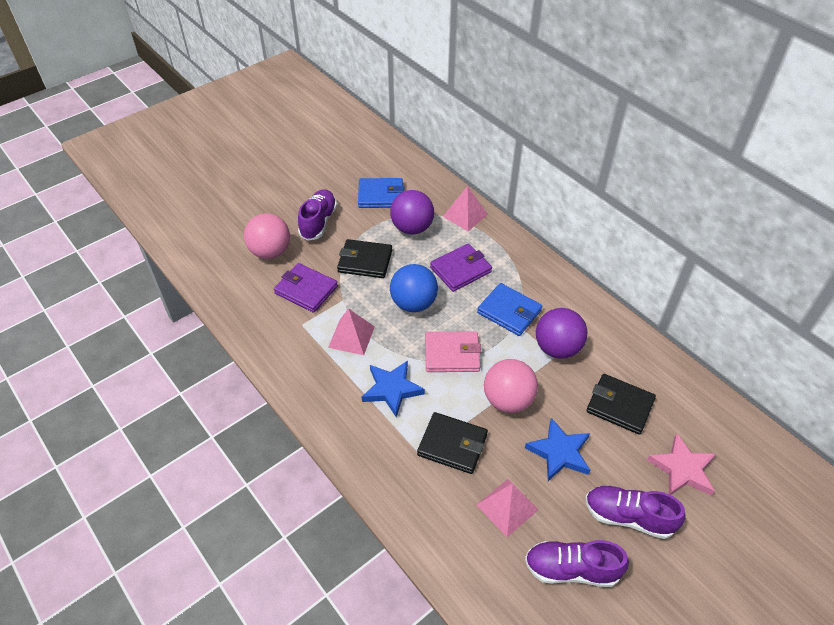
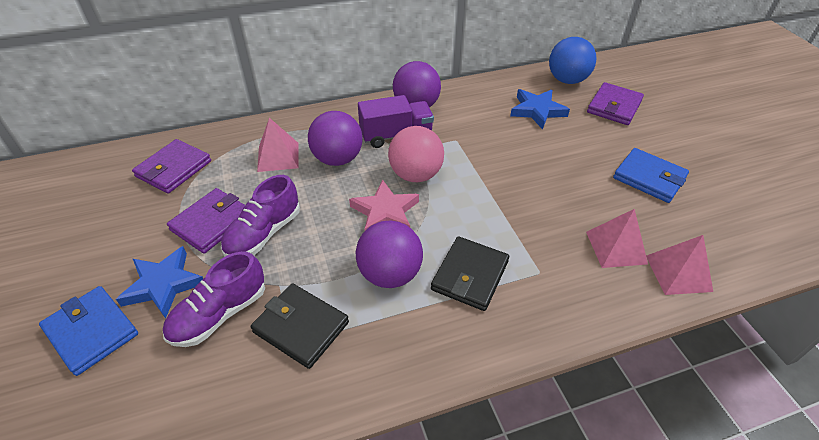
black wallet: 3 -> 2
pink ball: 2 -> 1
pink wallet: 1 -> 0
purple ball: 2 -> 3
purple shoe: 3 -> 2
purple truck: 0 -> 1
purple wallet: 2 -> 3

